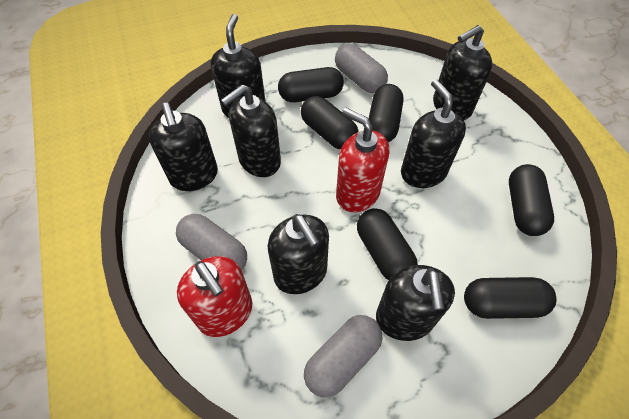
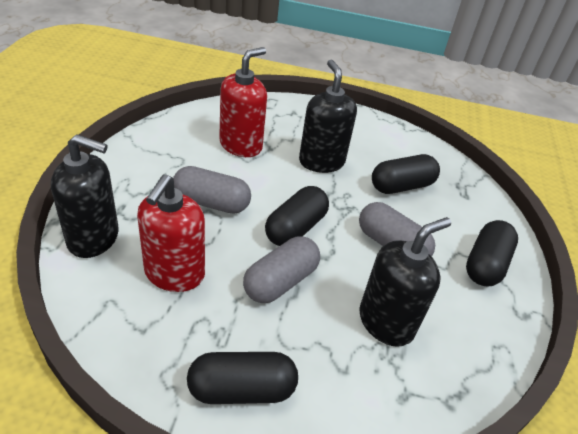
black capsule: 6 -> 4
black soap dispenser: 7 -> 3

